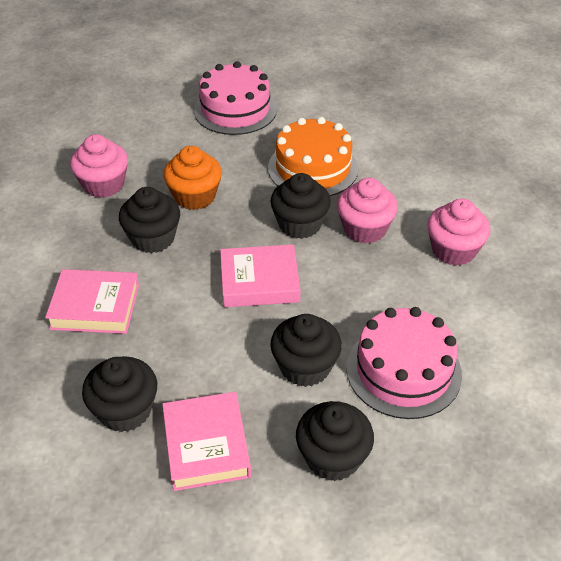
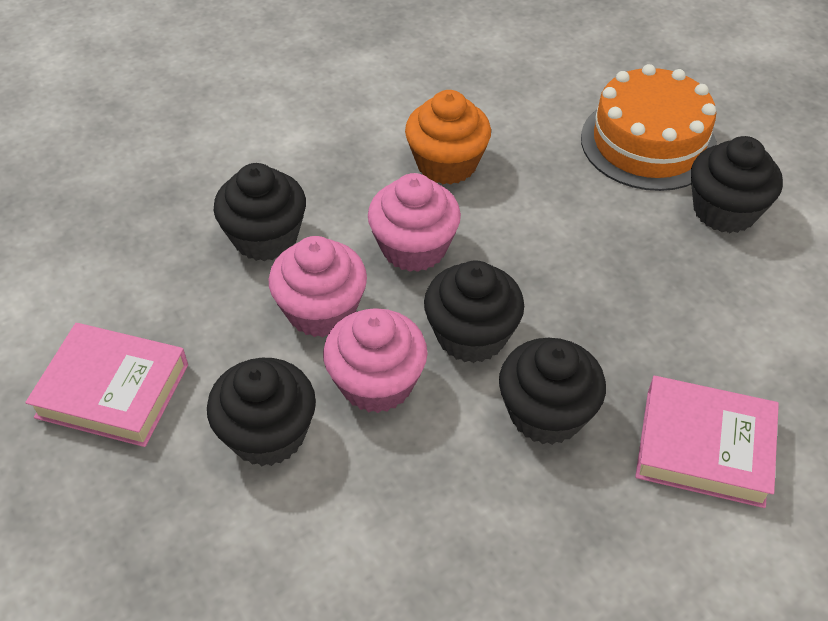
pink book: 3 -> 2
pink cake: 2 -> 0

